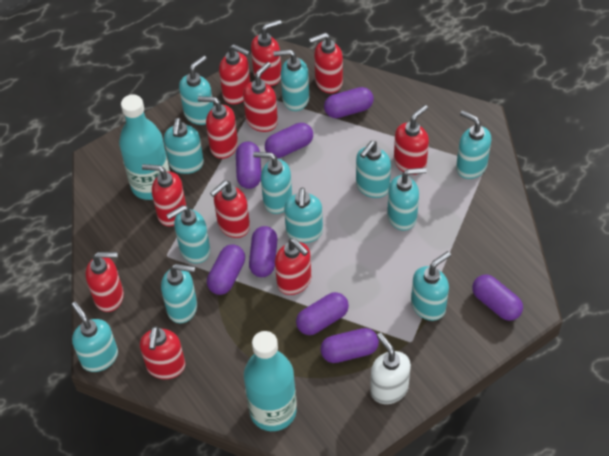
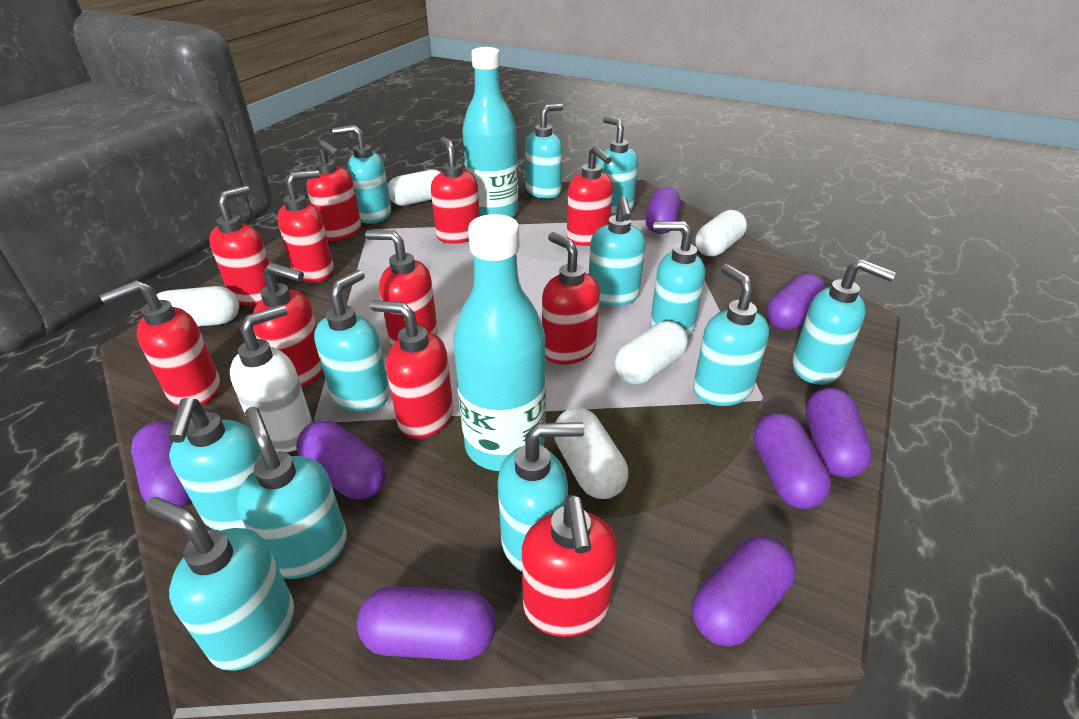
white capsule: 0 -> 5

